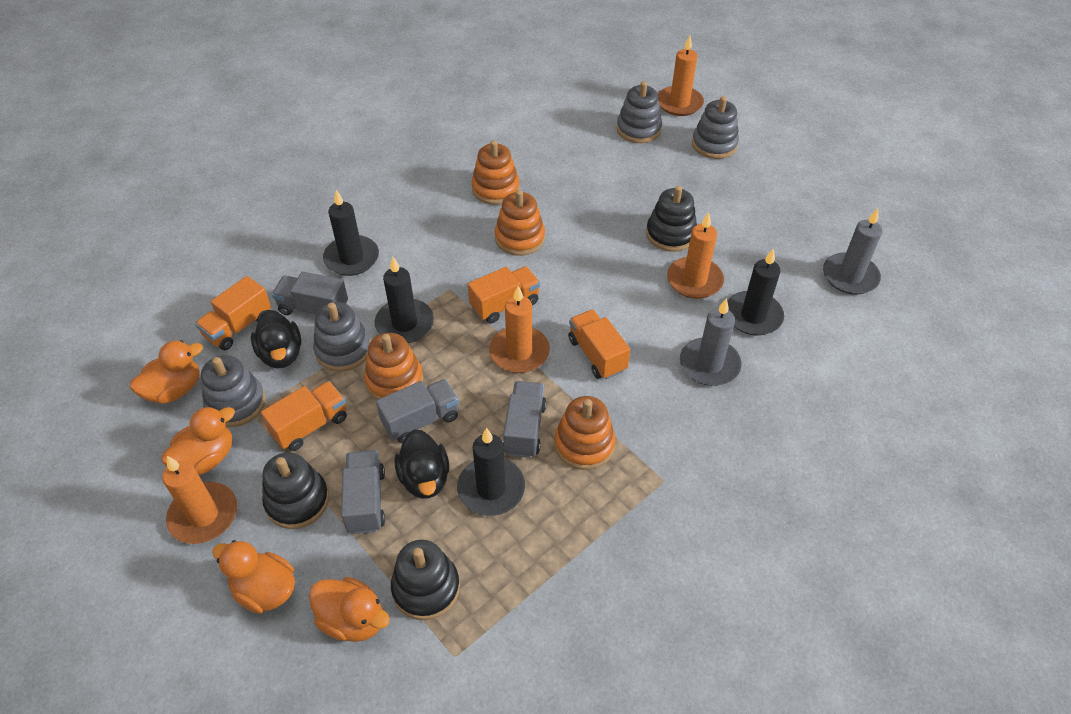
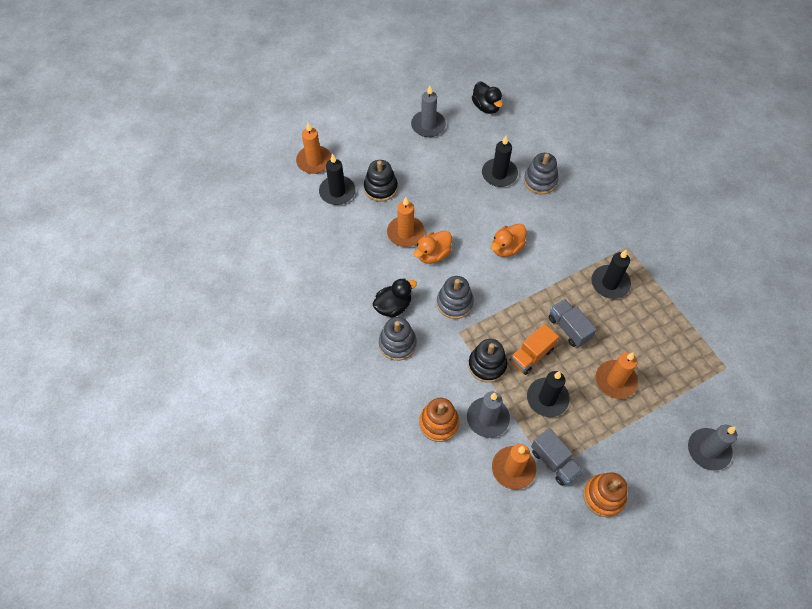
black stacking toy: 3 -> 2
grey candle: 2 -> 3
grey stacking toy: 4 -> 3
grey truck: 4 -> 2
orange duck: 4 -> 2
orange stacking toy: 4 -> 2
orange truck: 4 -> 1

